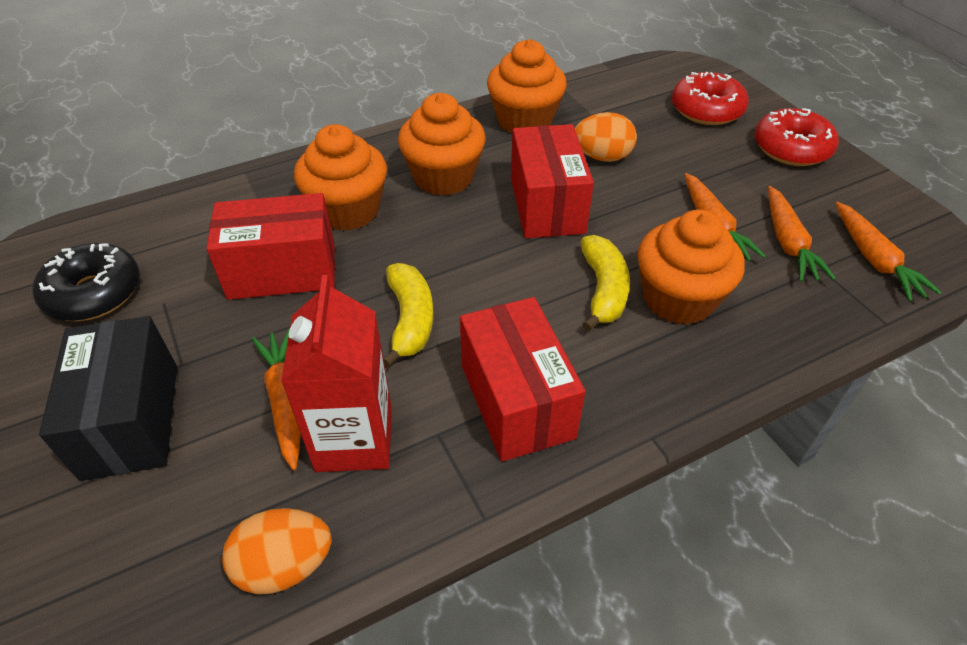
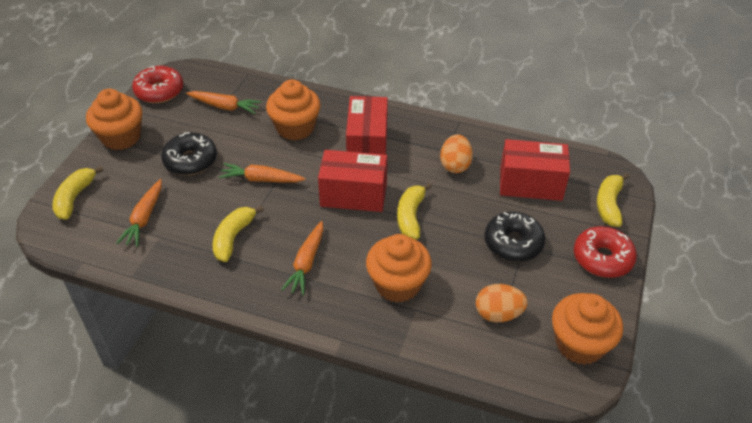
black box: 1 -> 0
black donut: 1 -> 2
red carton: 1 -> 0
yellow banana: 2 -> 4

